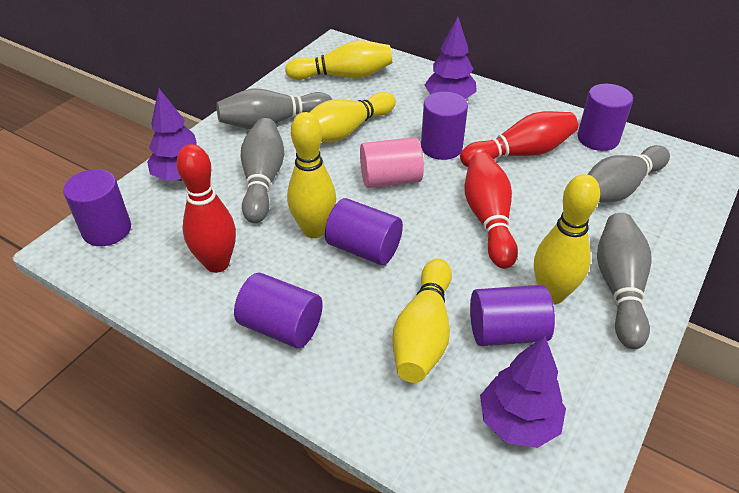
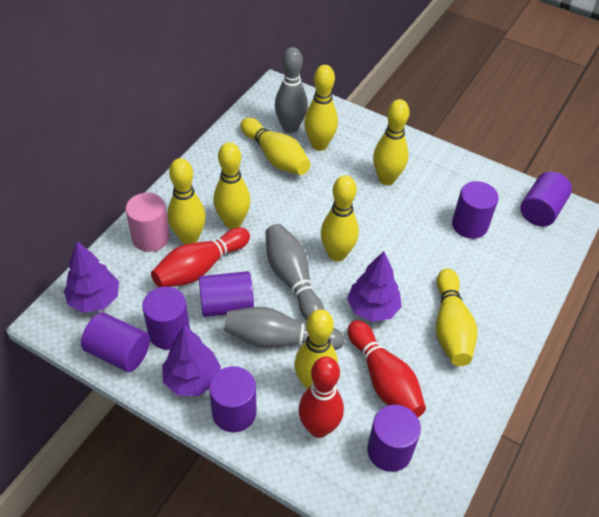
grey bowling pin: 4 -> 3
purple cylinder: 6 -> 7
yellow bowling pin: 5 -> 8

